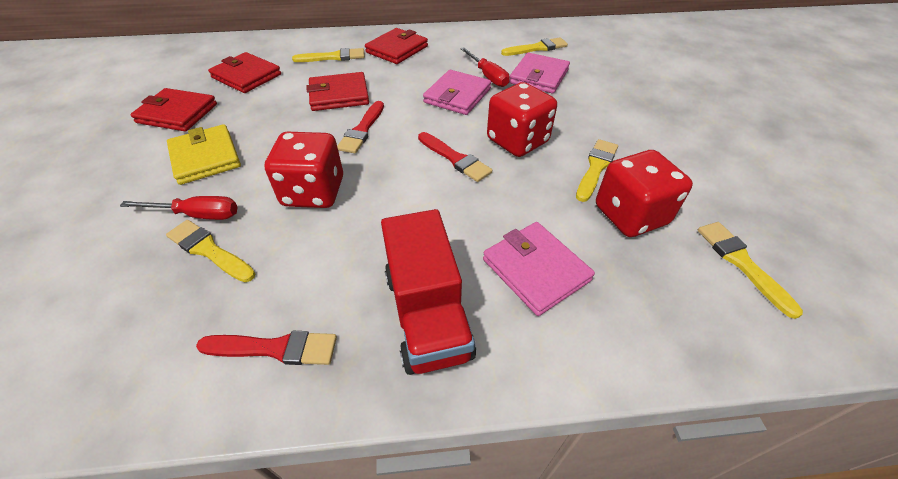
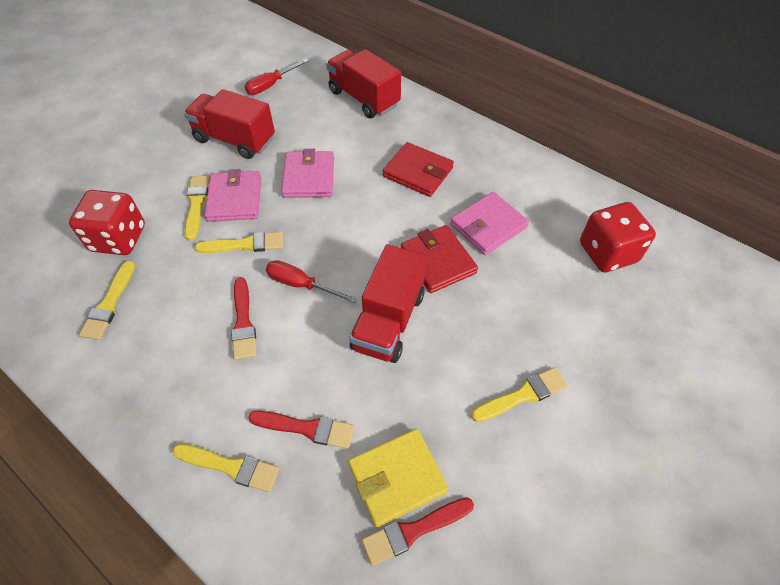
red dice: 3 -> 2
red truck: 1 -> 3
red wallet: 4 -> 2

